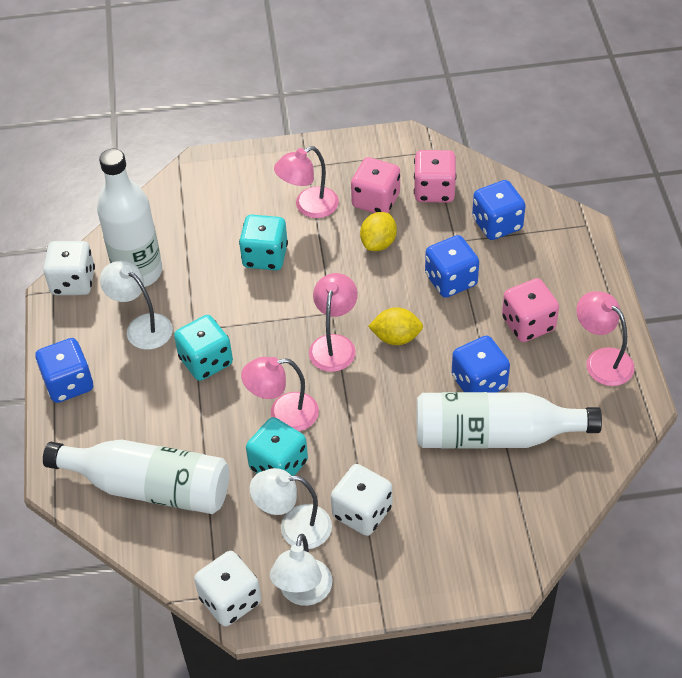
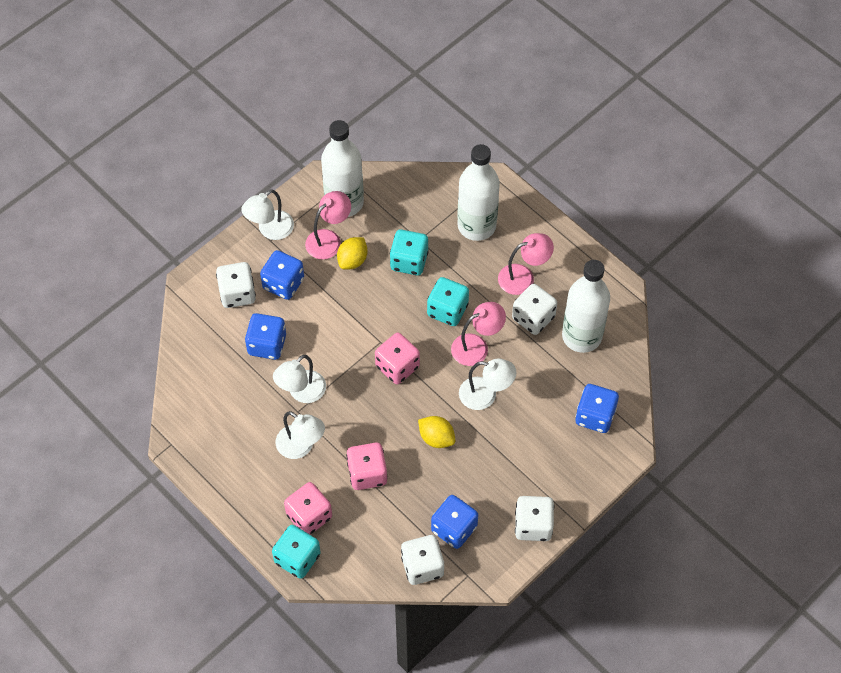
pink lamp: 4 -> 3
white dice: 3 -> 4
white lamp: 3 -> 4

